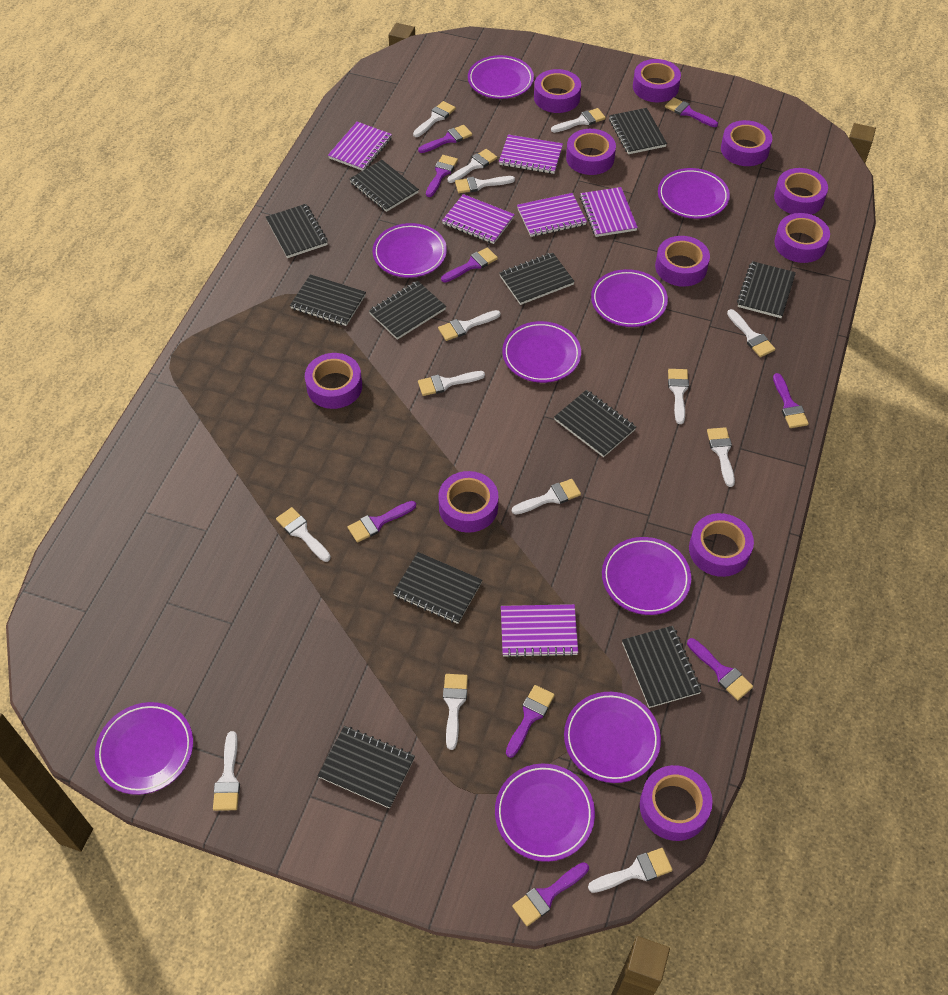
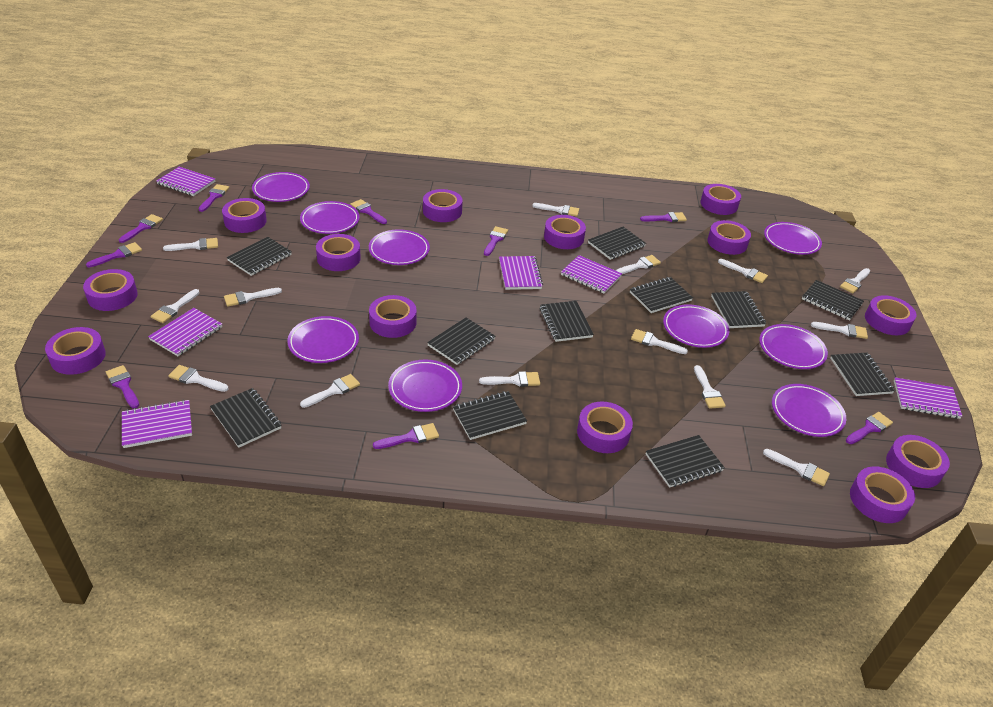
purple tape: 11 -> 13

